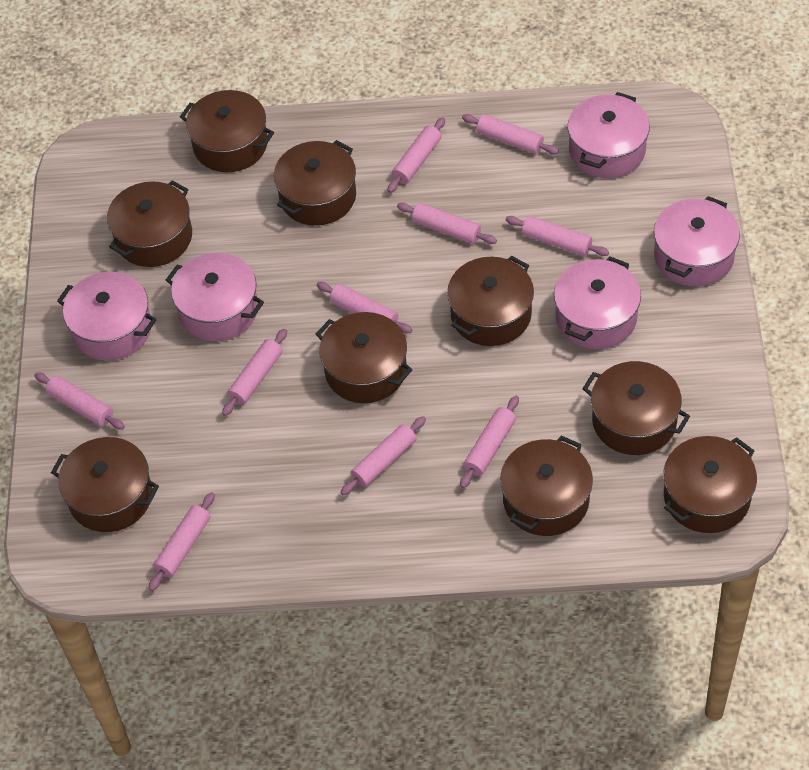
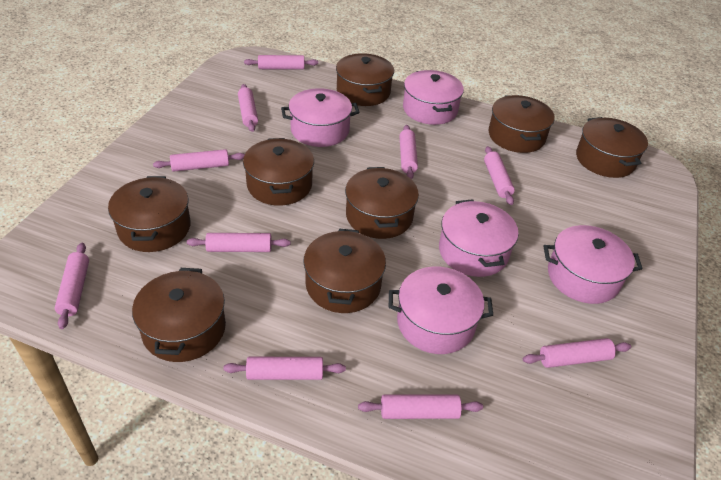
brown pot: 9 -> 8

